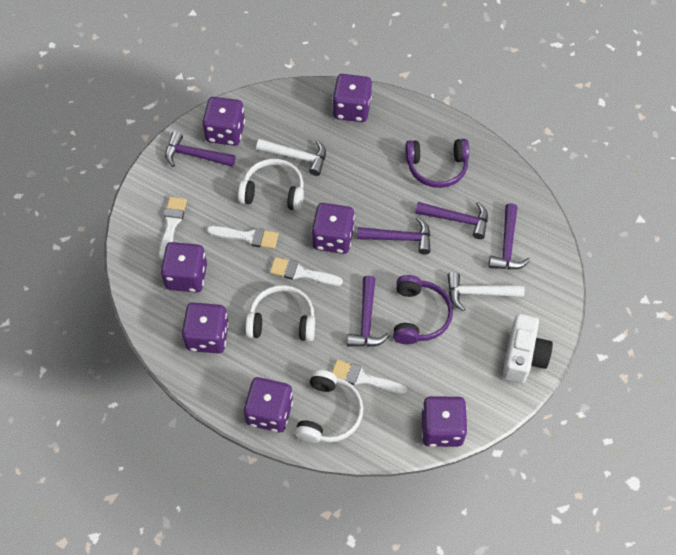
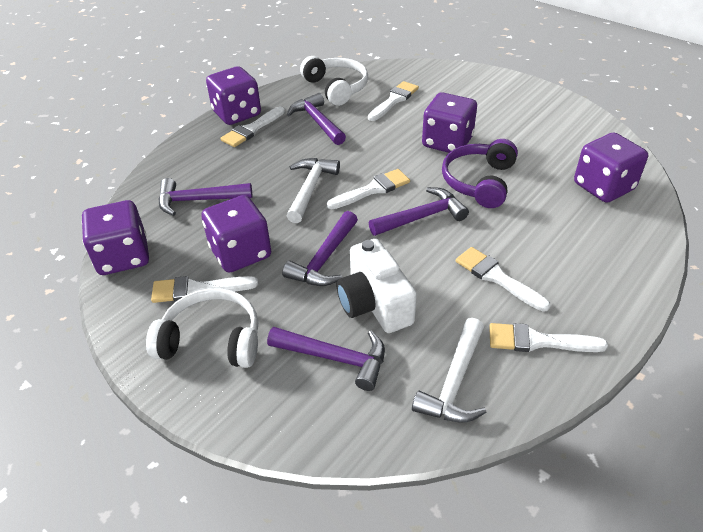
purple dice: 7 -> 5
purple headphones: 2 -> 1
white brush: 4 -> 6
white headphones: 3 -> 2

